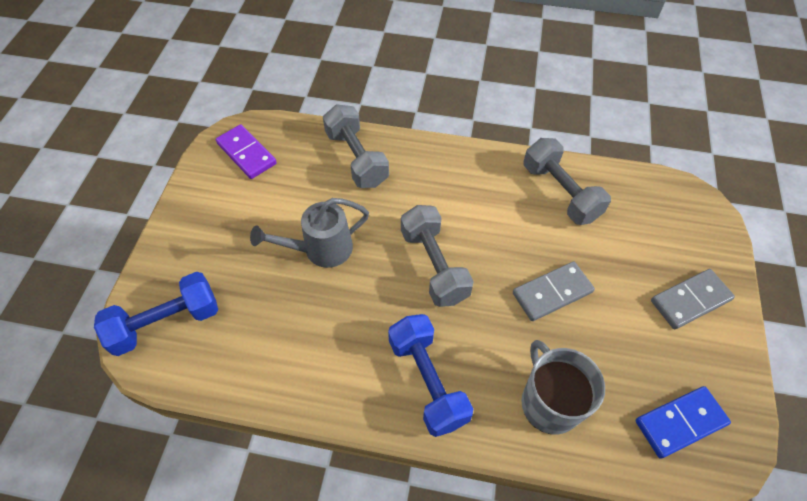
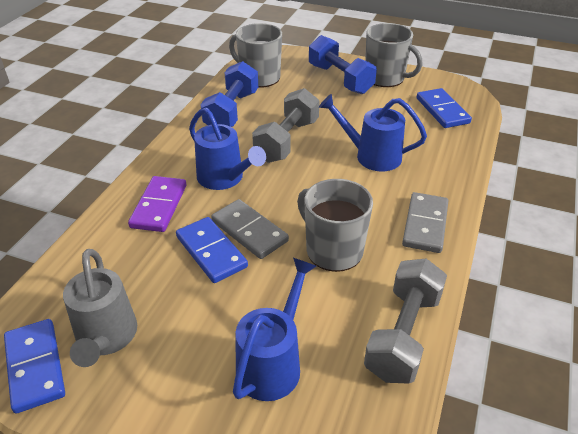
blue domino: 1 -> 3
blue watering can: 0 -> 3
grey dumbbell: 3 -> 2
grey mug: 1 -> 3

